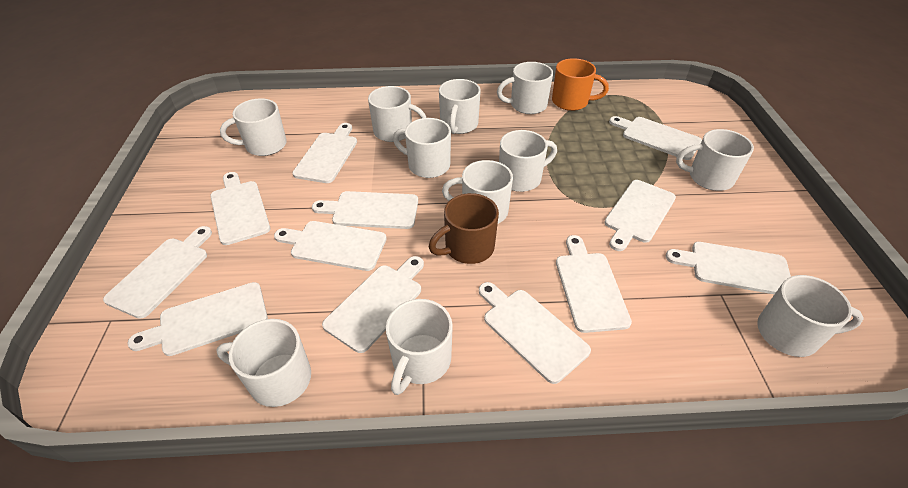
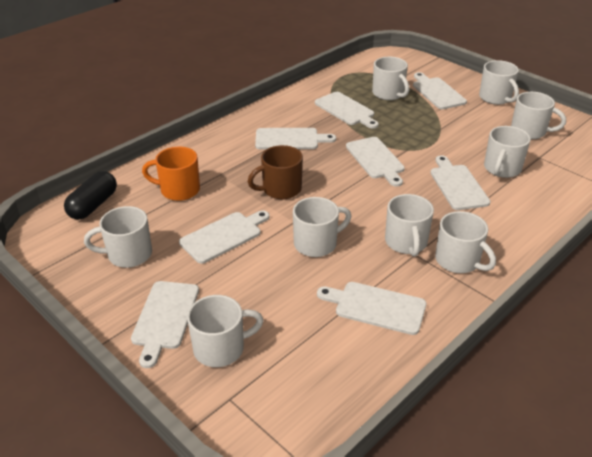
black capsule: 0 -> 1
white cutting board: 12 -> 8
white mug: 11 -> 9

